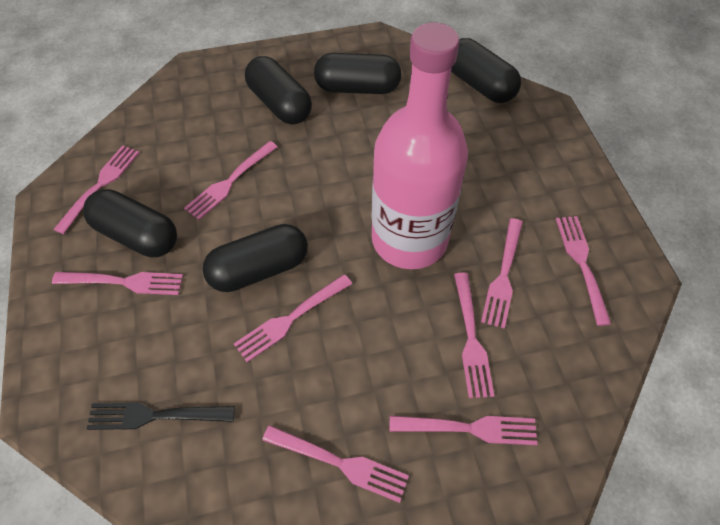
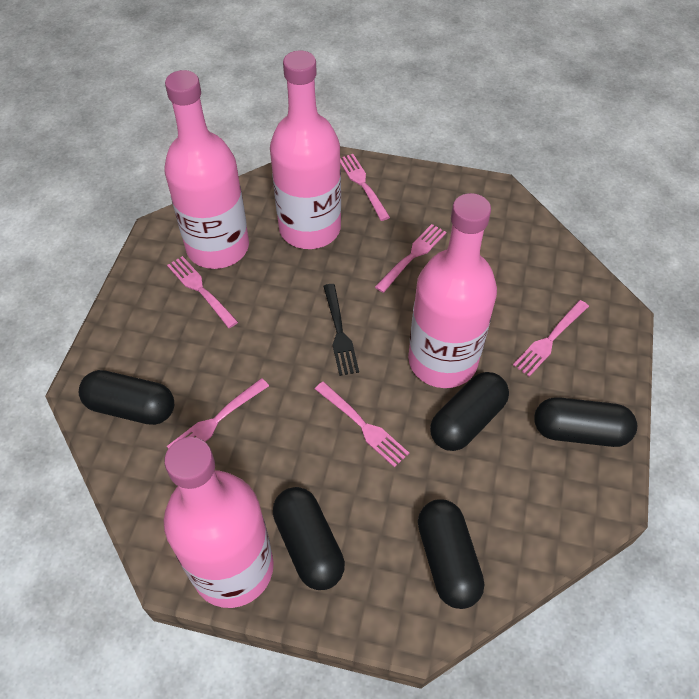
pink bottle: 1 -> 4
pink fork: 9 -> 6

